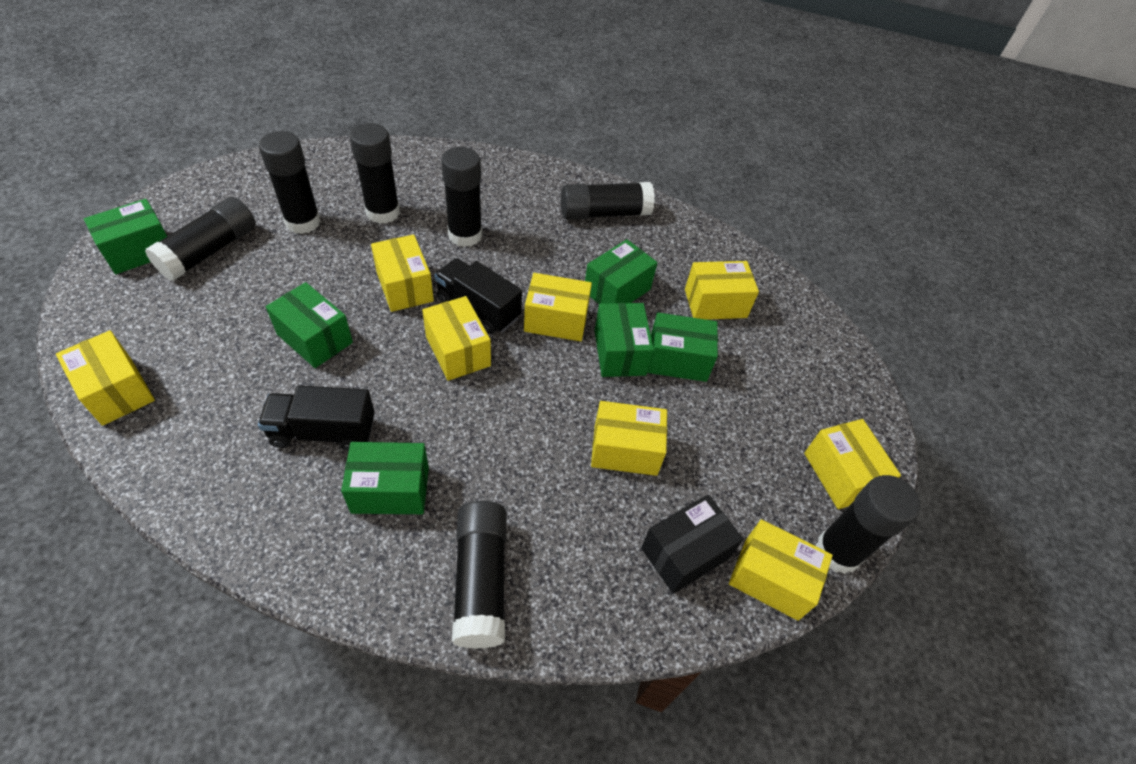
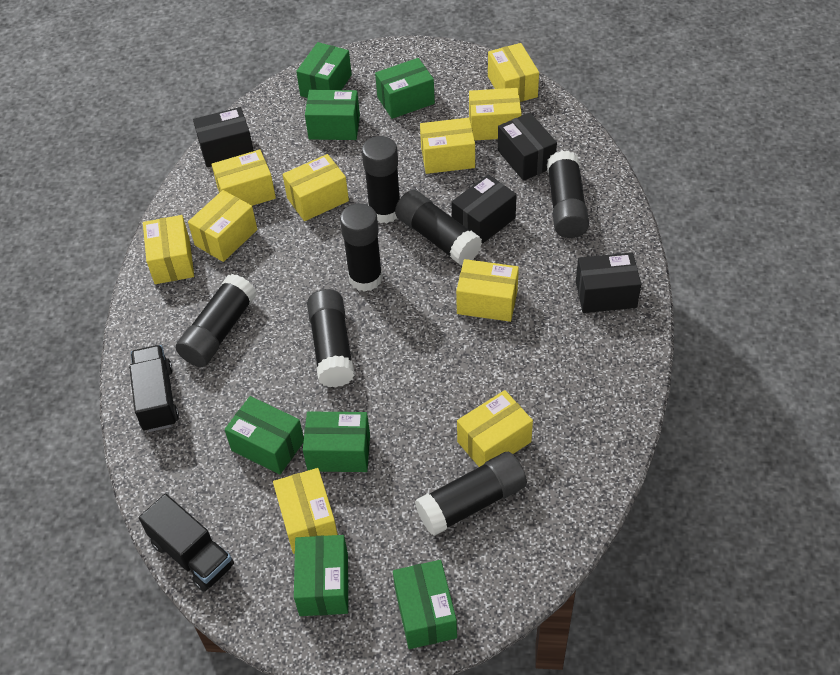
black box: 1 -> 4
green box: 6 -> 7
yellow box: 8 -> 10

